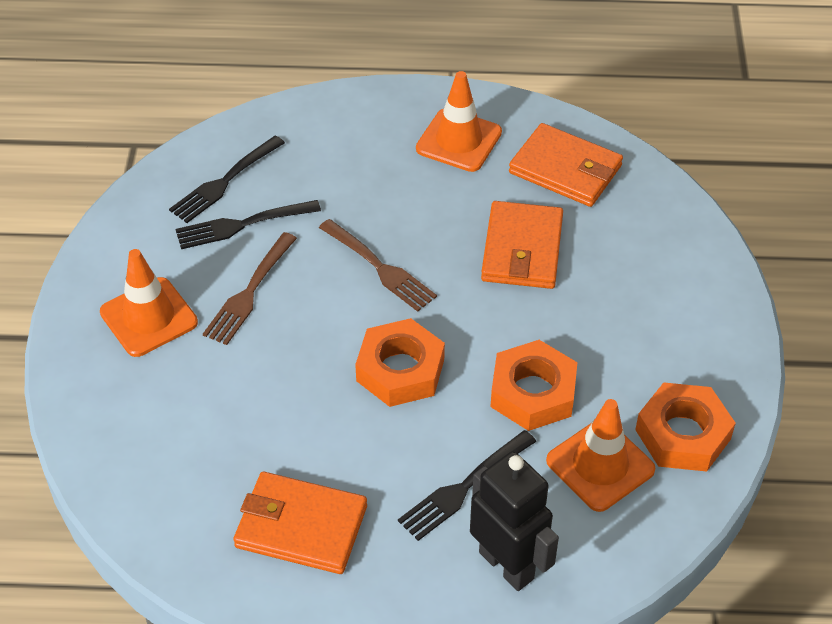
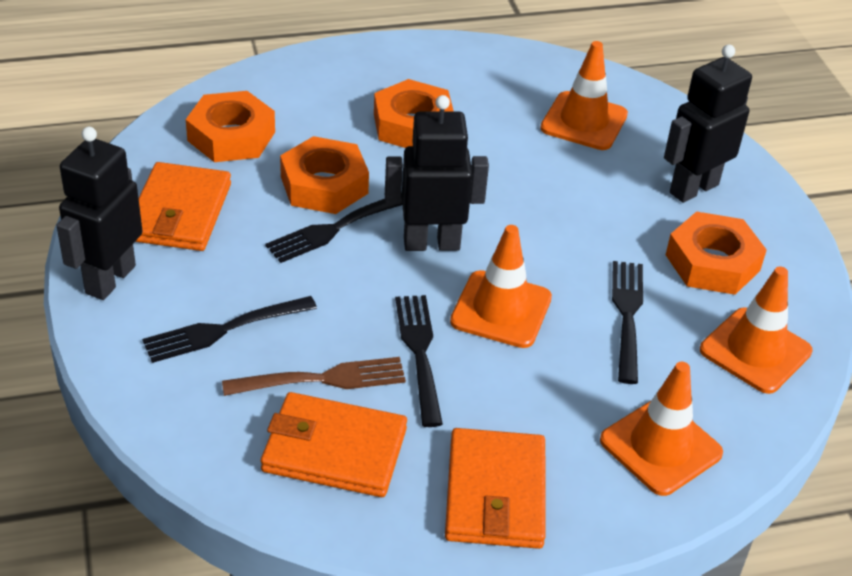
black fork: 3 -> 4
black robot: 1 -> 3
brown fork: 2 -> 1
orange nut: 3 -> 4
orange traffic cone: 3 -> 4

